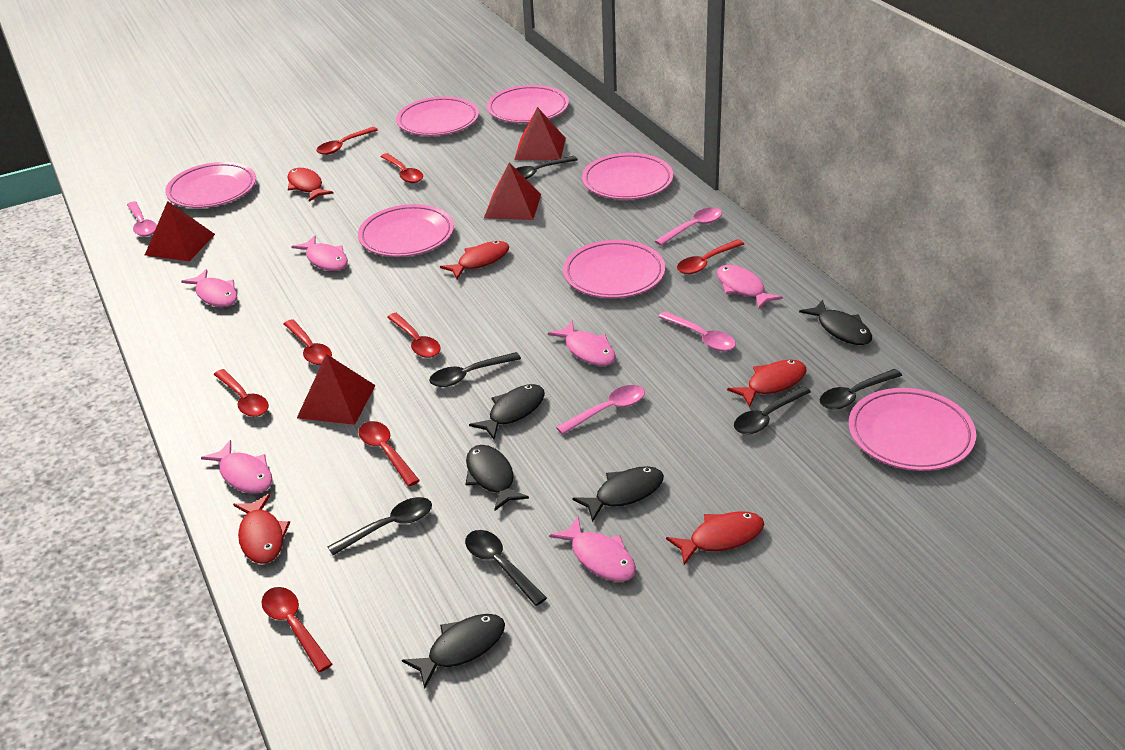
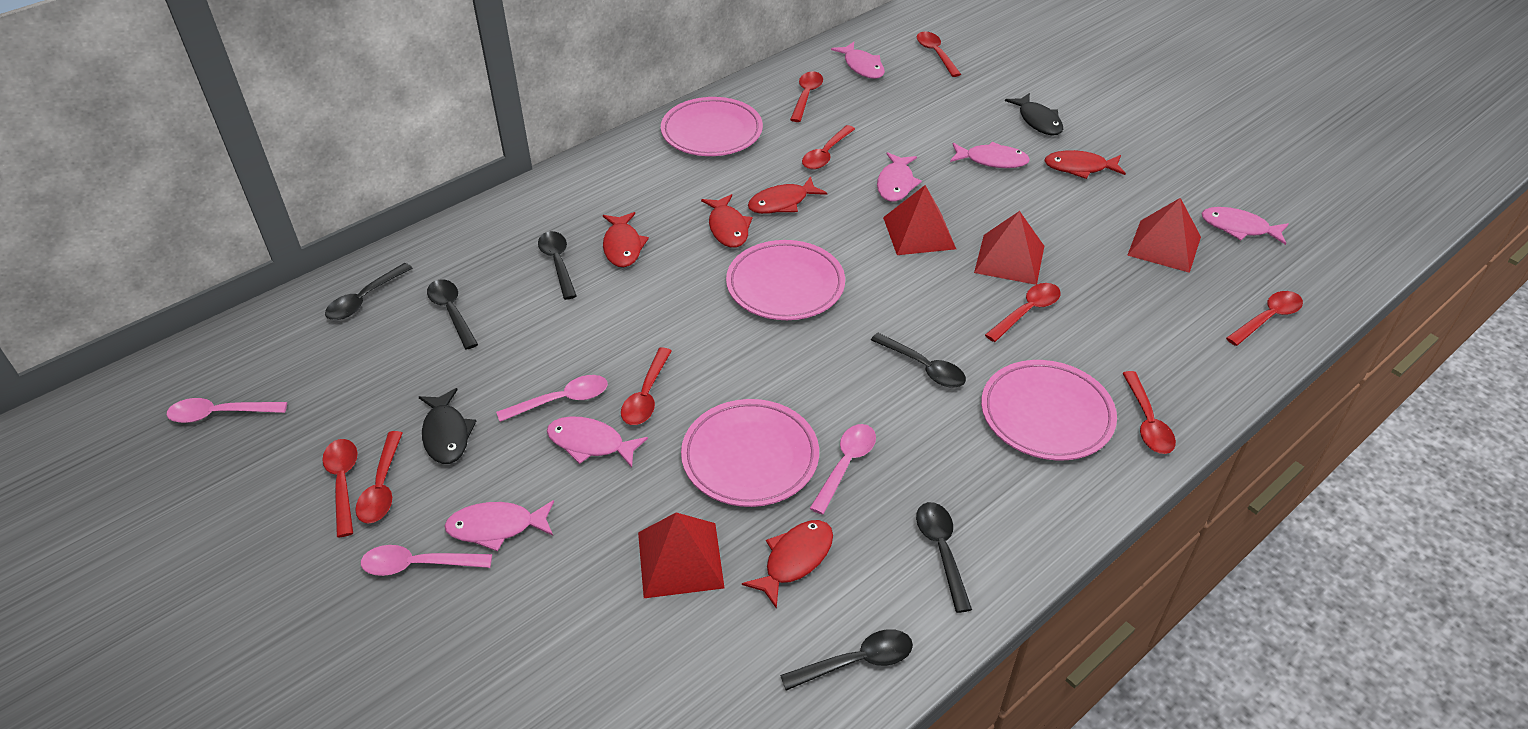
black fish: 5 -> 2
pink plate: 7 -> 4
red spoon: 8 -> 9

